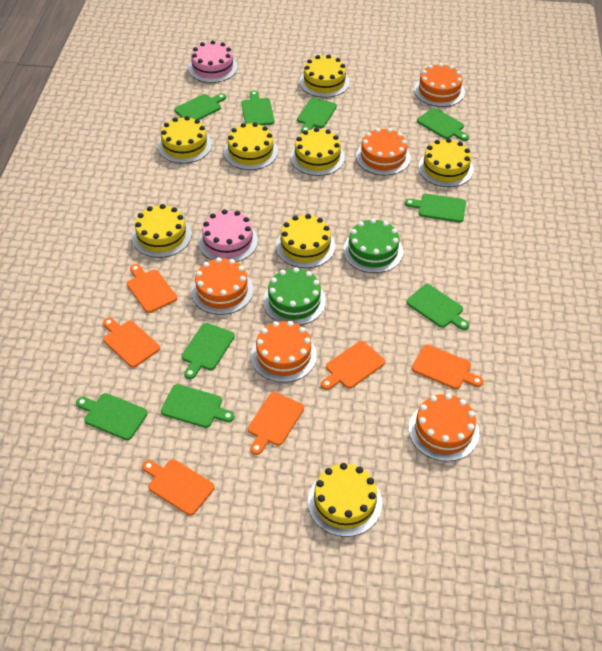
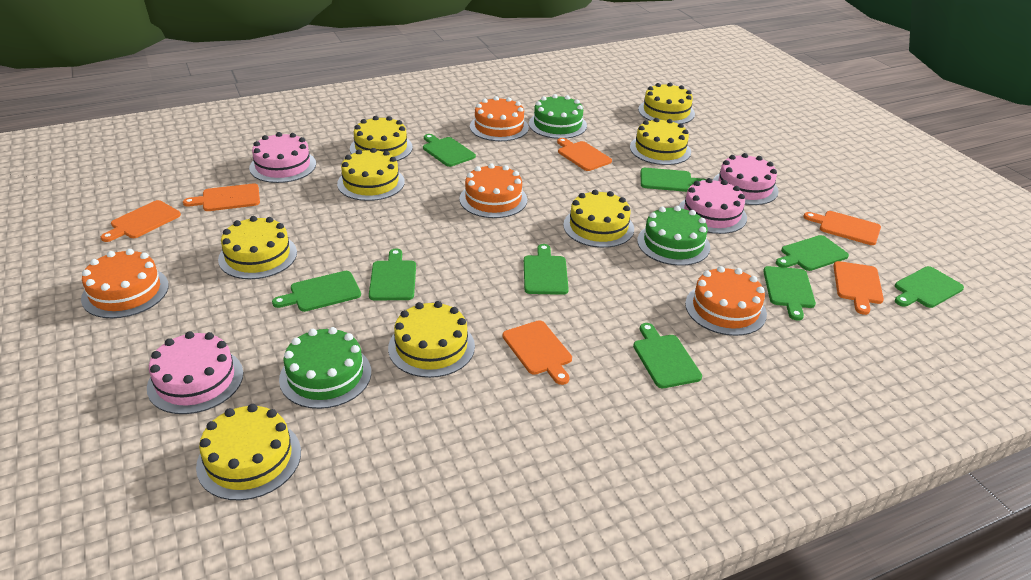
green cake: 2 -> 3
orange cake: 5 -> 4
pink cake: 2 -> 4

